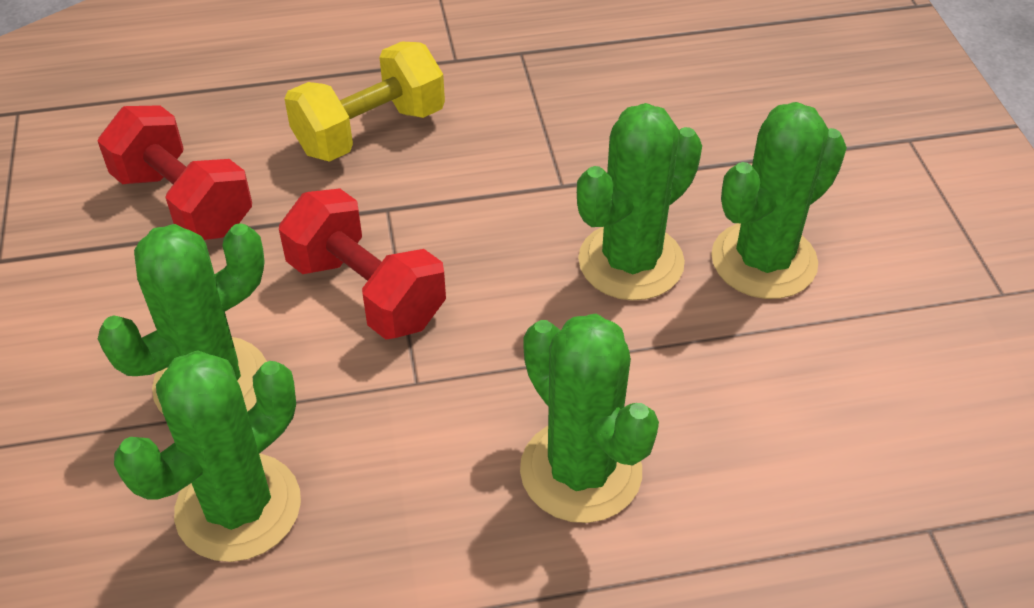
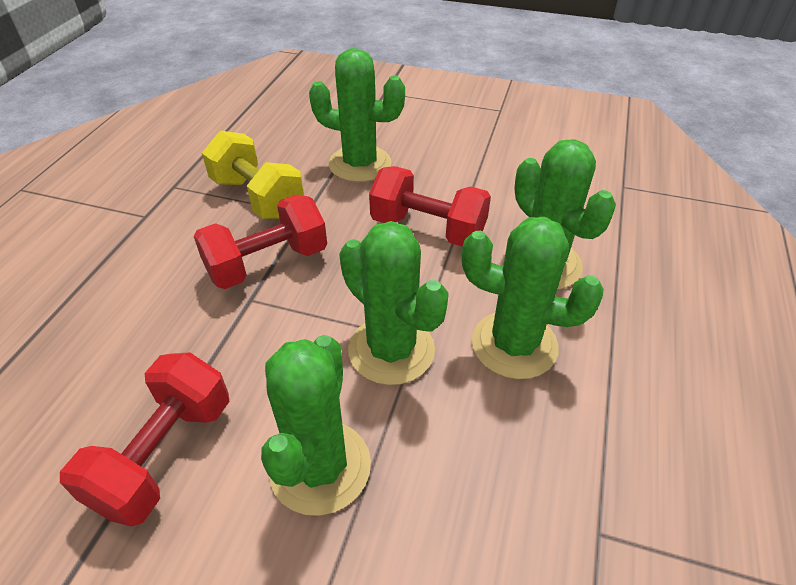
red dumbbell: 2 -> 3

